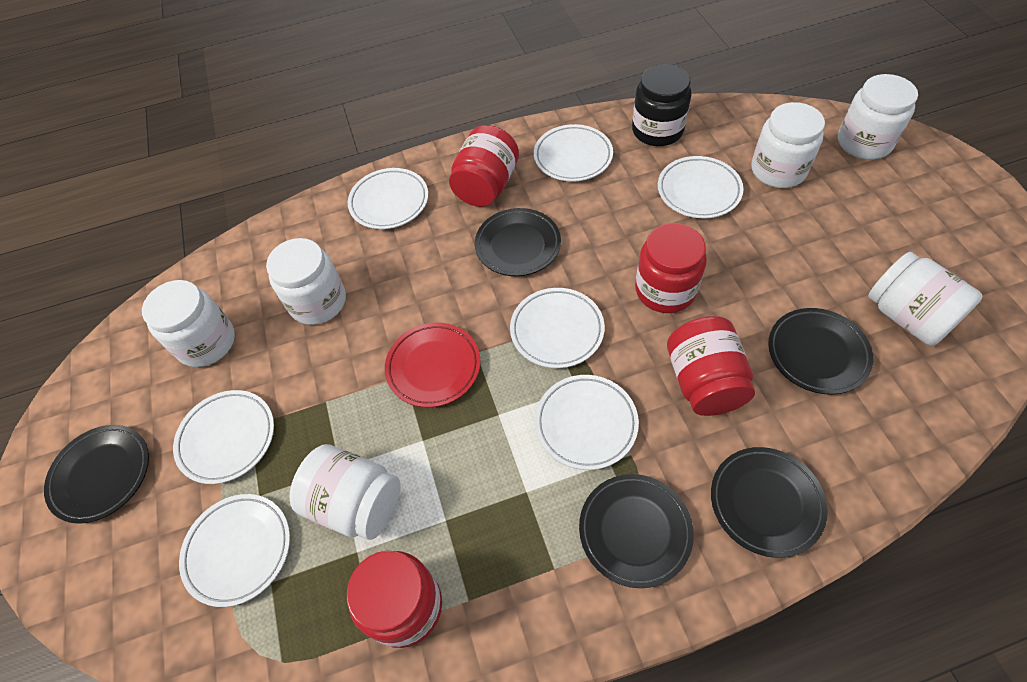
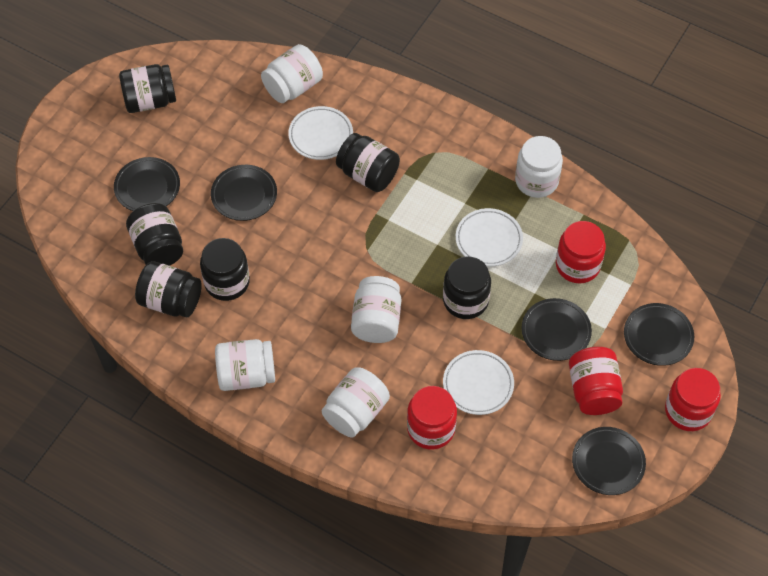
black jar: 1 -> 6
red plate: 1 -> 0
white jar: 6 -> 5
white plate: 7 -> 3

